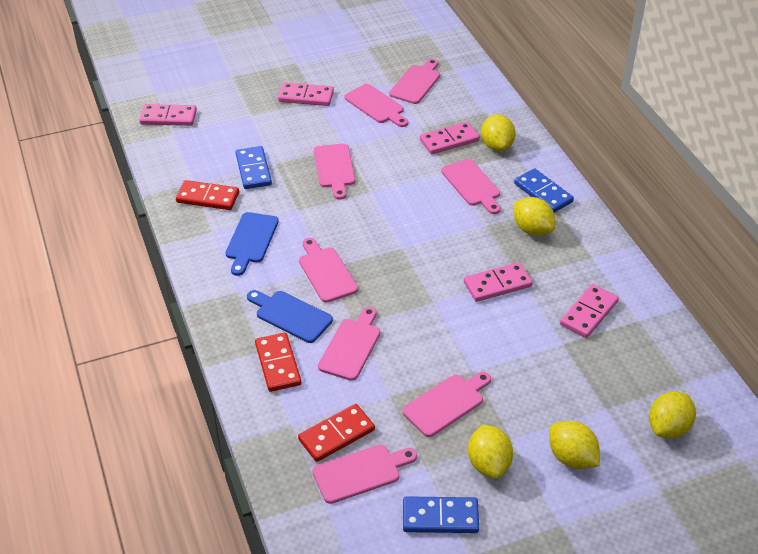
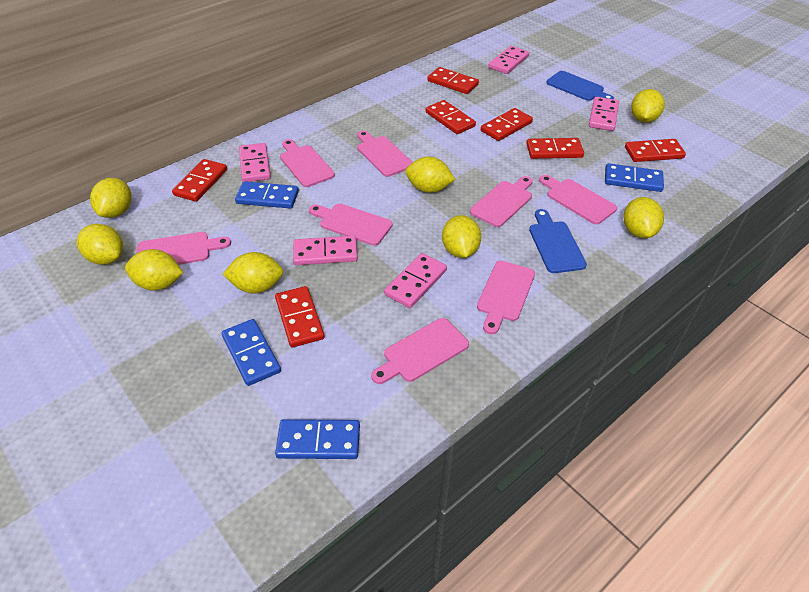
blue domino: 3 -> 4
red domino: 3 -> 7
yellow lemon: 5 -> 8

